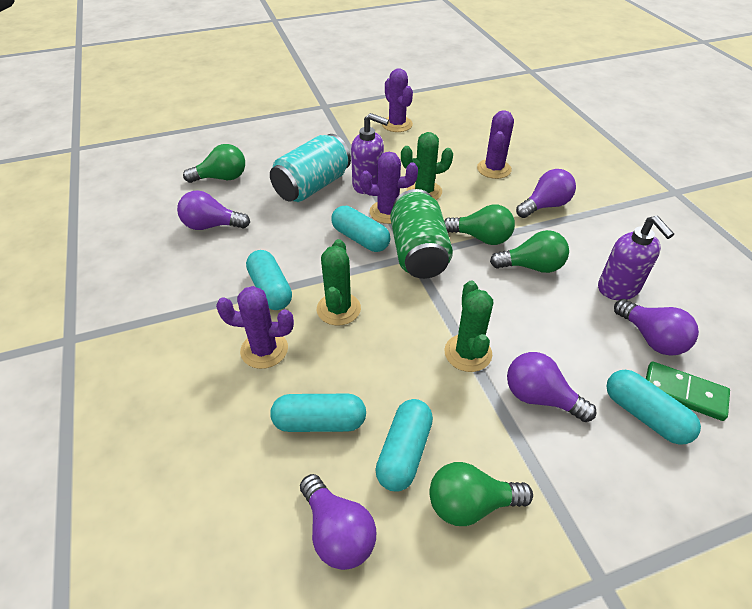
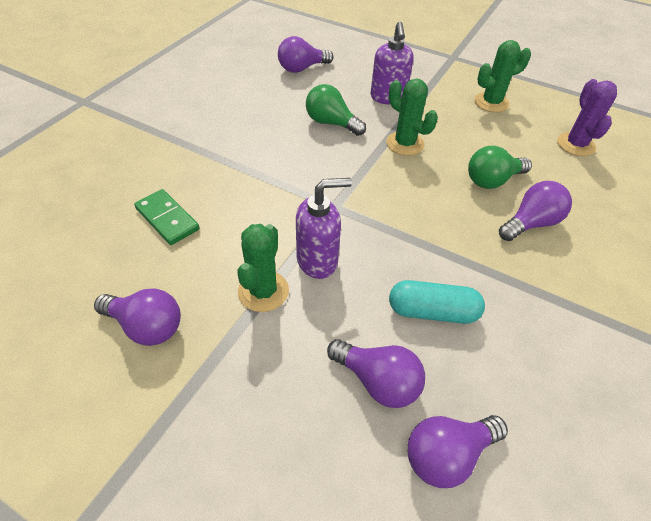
green can: 1 -> 0
green light bulb: 4 -> 2
purple cactus: 4 -> 1
turquoise can: 1 -> 0
turquoise capsule: 5 -> 1

